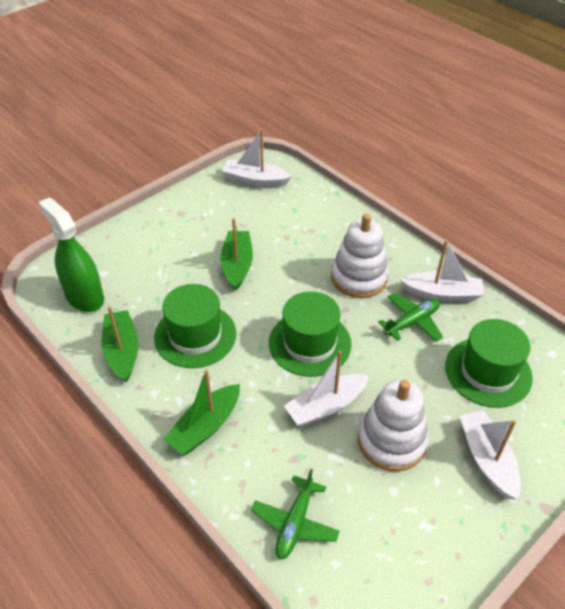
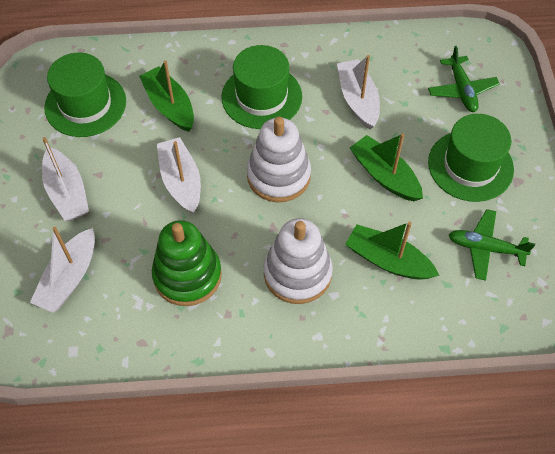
green spray bottle: 1 -> 0
green stacking toy: 0 -> 1

